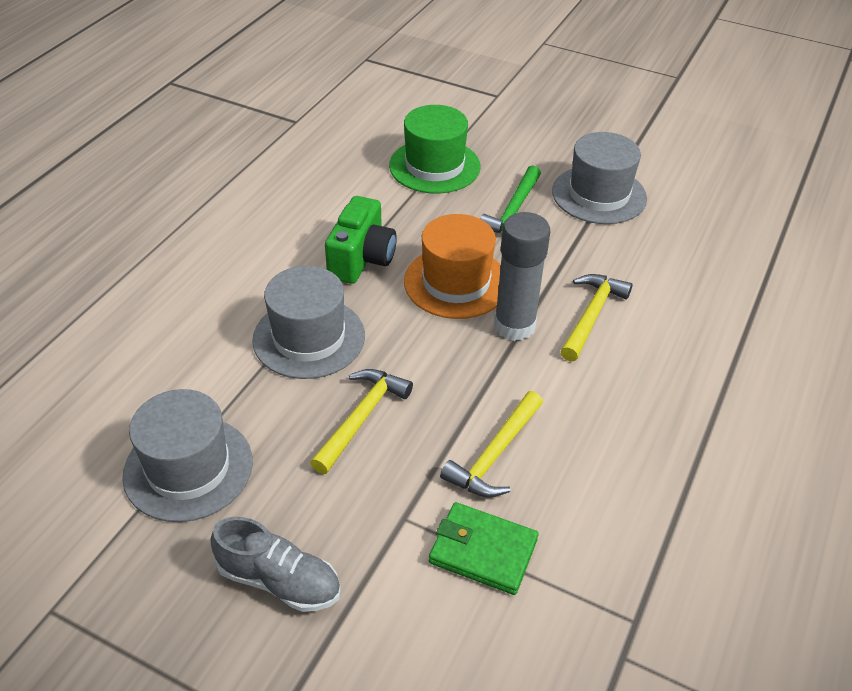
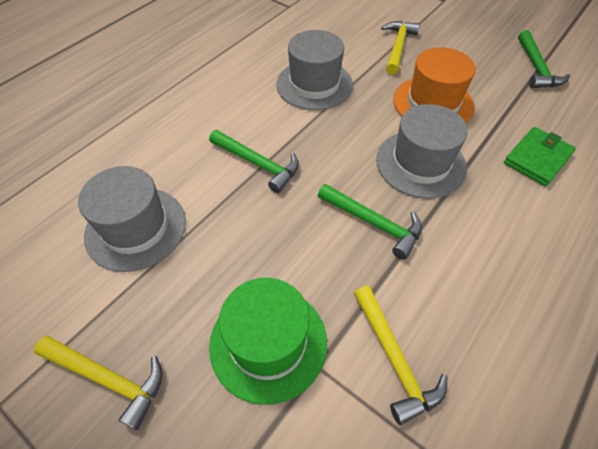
green camera: 1 -> 0
green hammer: 1 -> 3
grey glue stick: 1 -> 0
grey shoe: 1 -> 0

